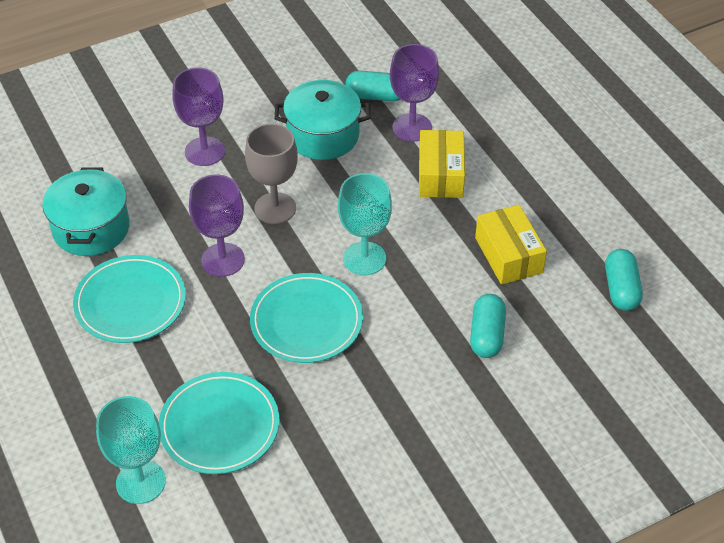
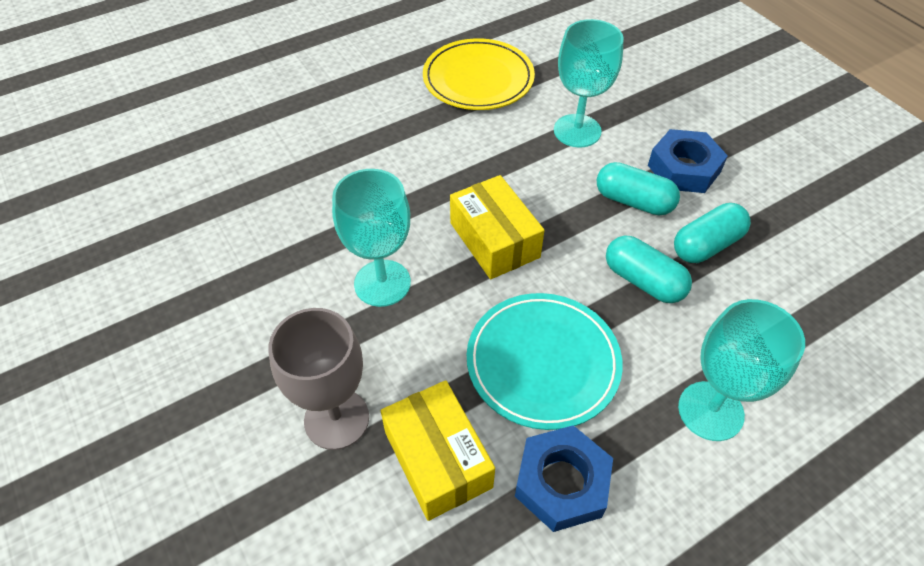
blue nut: 0 -> 2
purple goblet: 3 -> 0
turquoise goblet: 2 -> 3
turquoise plate: 3 -> 1
turquoise pot: 2 -> 0
yellow plate: 0 -> 1

